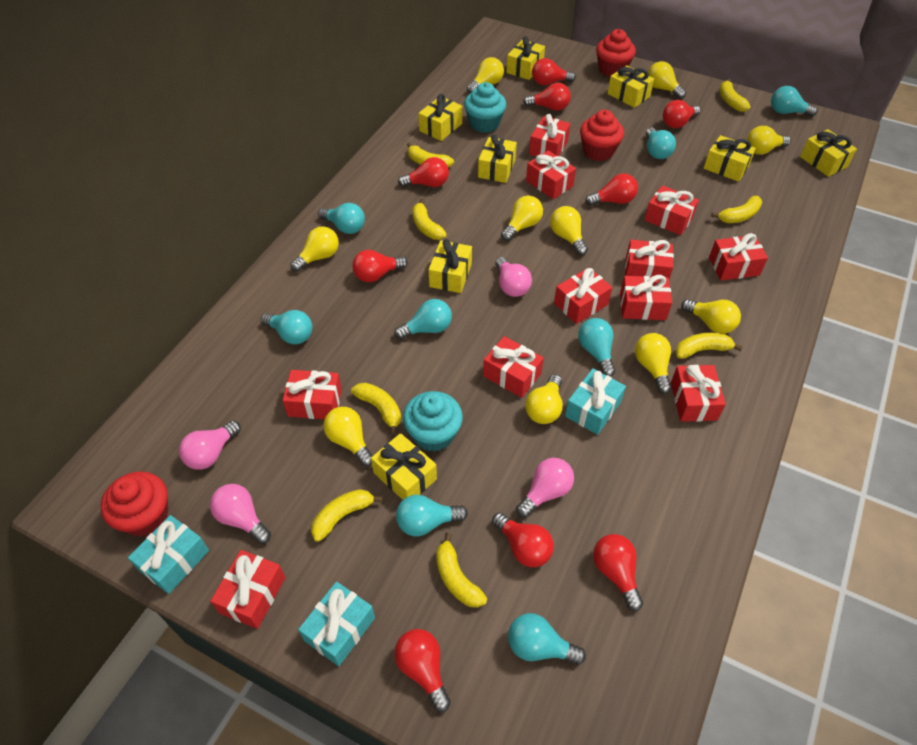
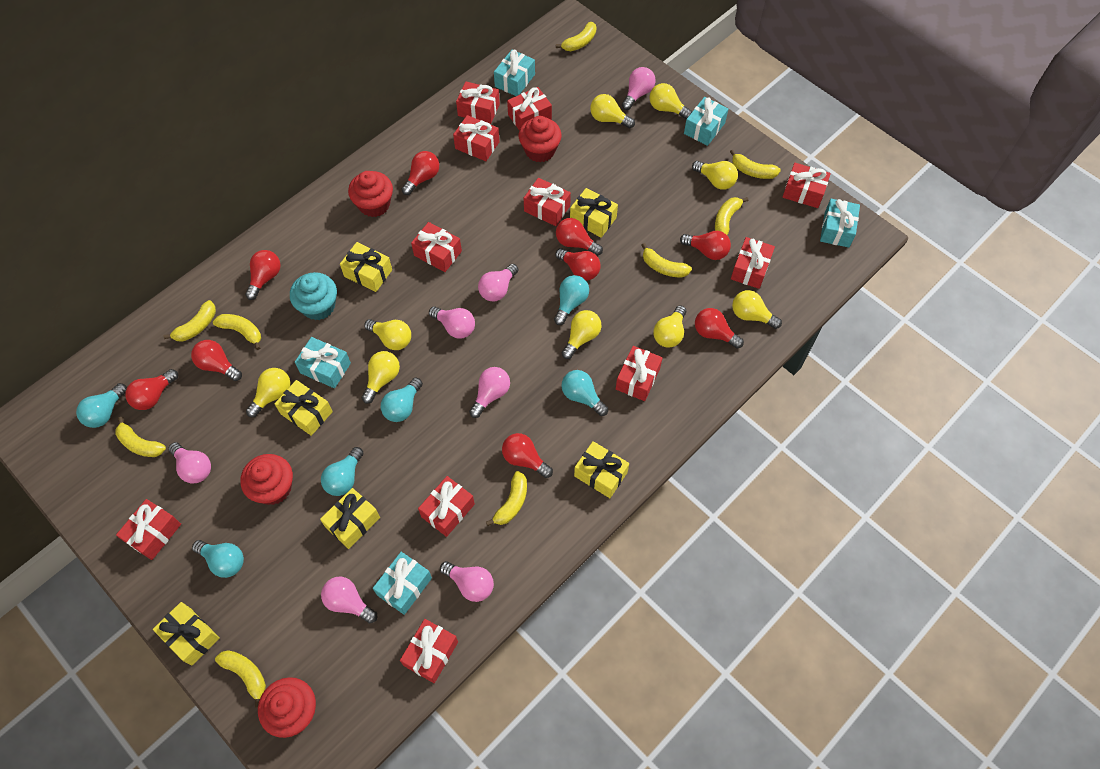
pink light bulb: 4 -> 7
red cupcake: 3 -> 4
turquoise cupcake: 2 -> 1
turquoise gift: 3 -> 5
turquoise light bulb: 8 -> 6
yellow banana: 8 -> 9
yellow gift: 8 -> 6
yellow light bulb: 10 -> 9

